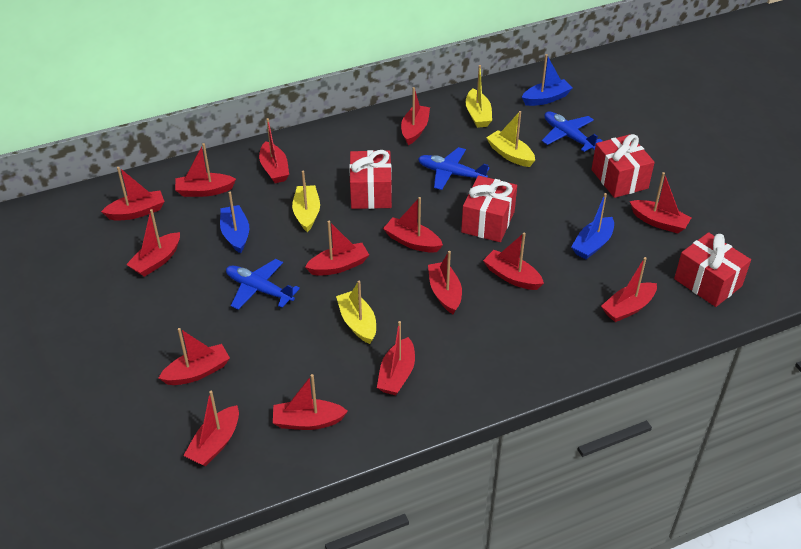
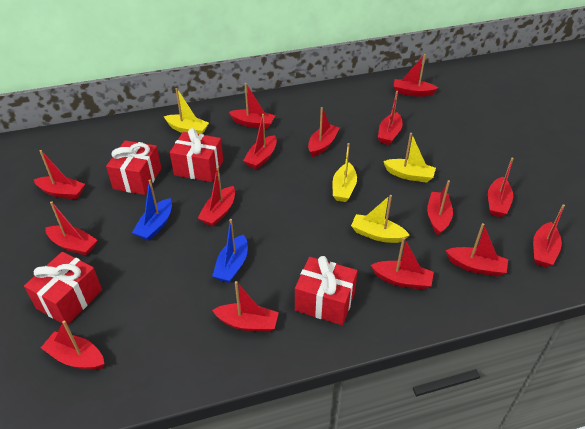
blue boat: 3 -> 2
blue plane: 3 -> 0

